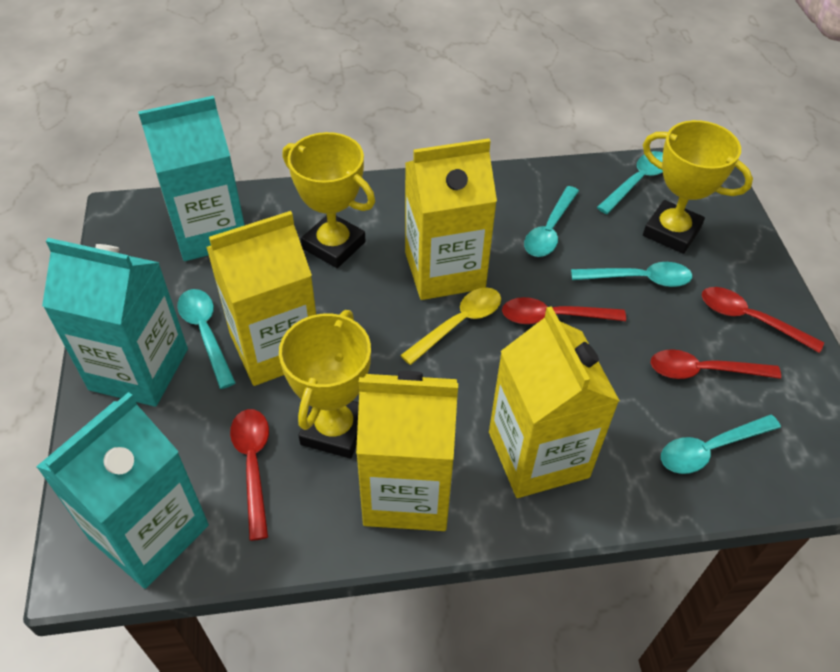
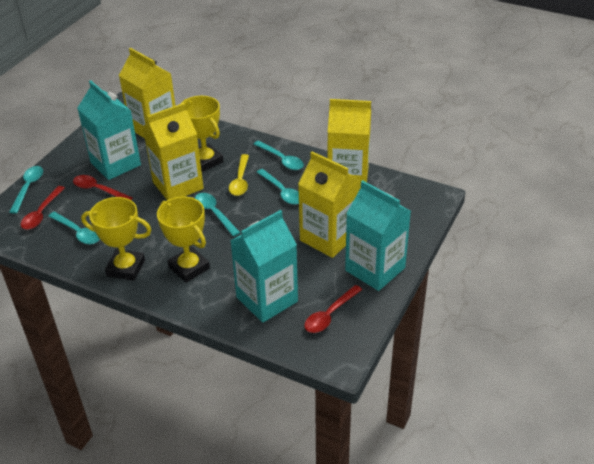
red spoon: 4 -> 3

